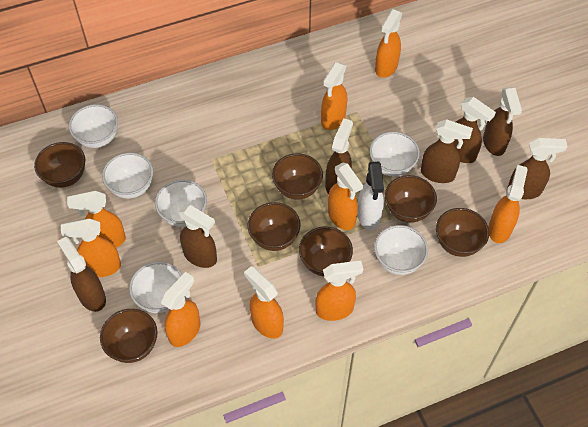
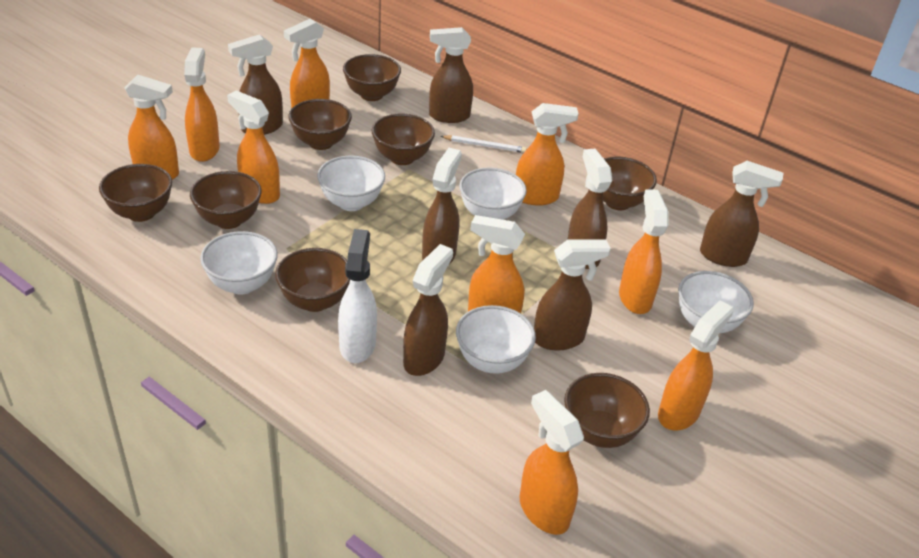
brown bowl: 7 -> 8
white bowl: 6 -> 5
white pencil: 0 -> 1

